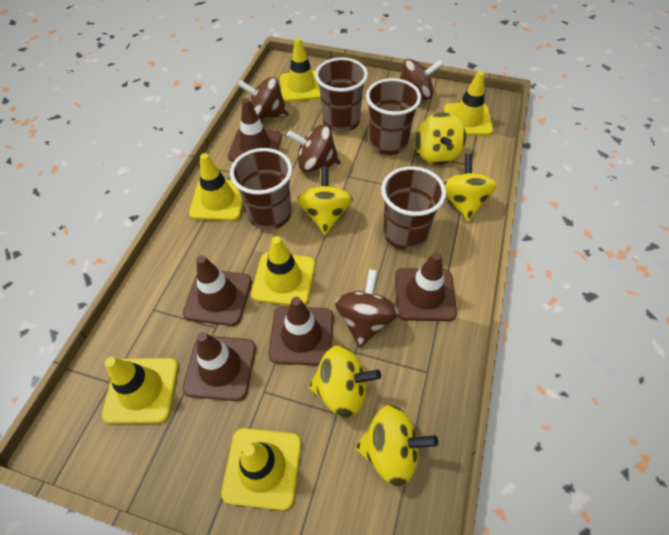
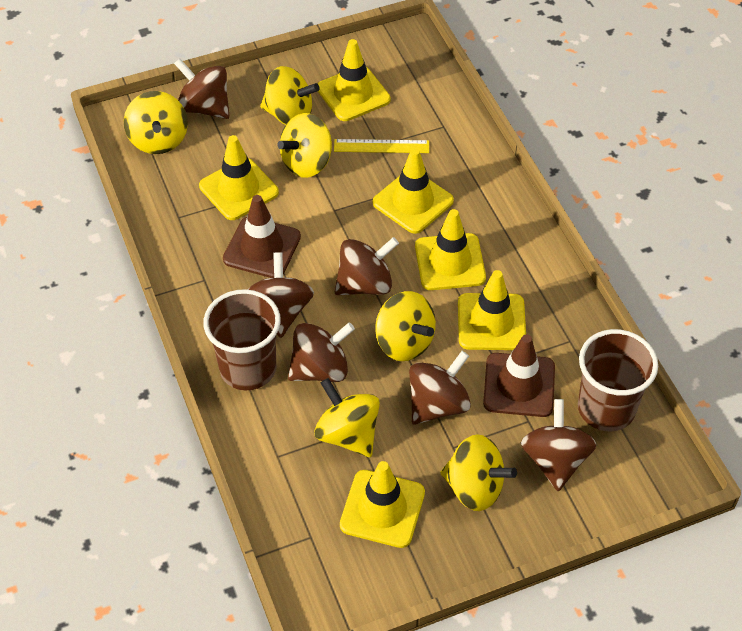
brown cup: 4 -> 2
brown spinning top: 4 -> 6
brown traffic cone: 5 -> 2
yellow ruler: 0 -> 1
yellow spinning top: 5 -> 6

